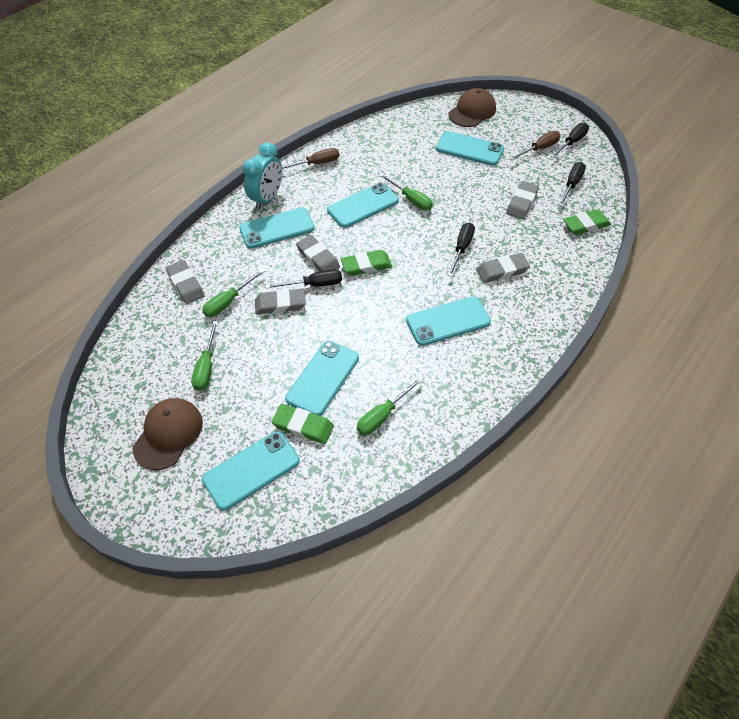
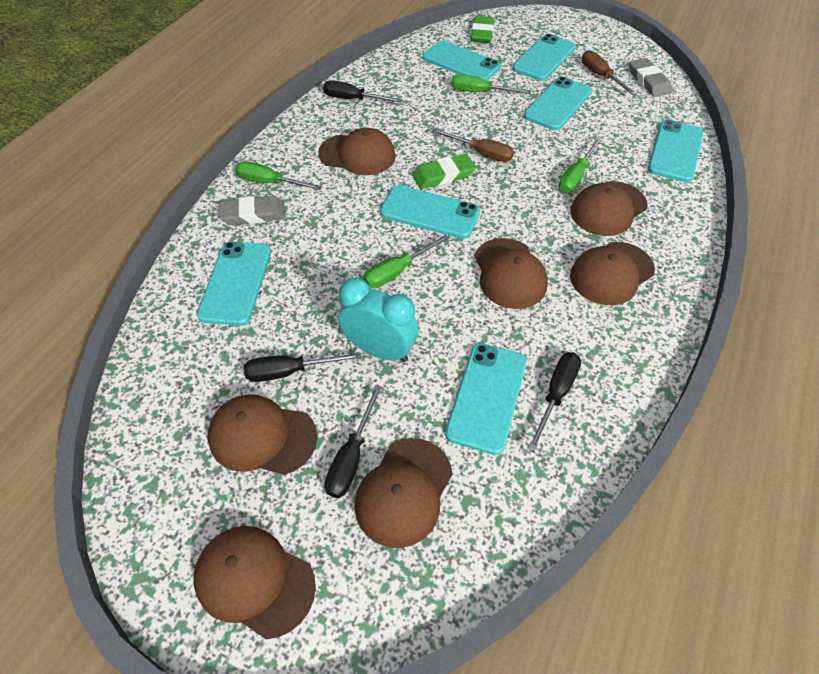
brown cap: 2 -> 7
green eraser: 3 -> 2
grey eraser: 5 -> 2
turquoise phone: 6 -> 7

